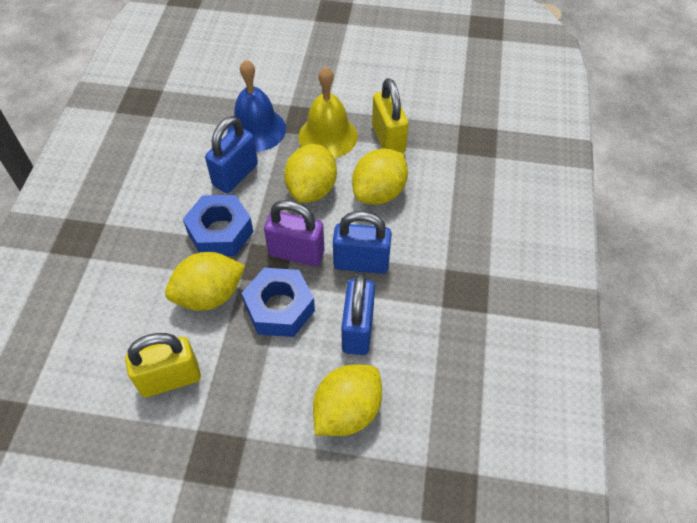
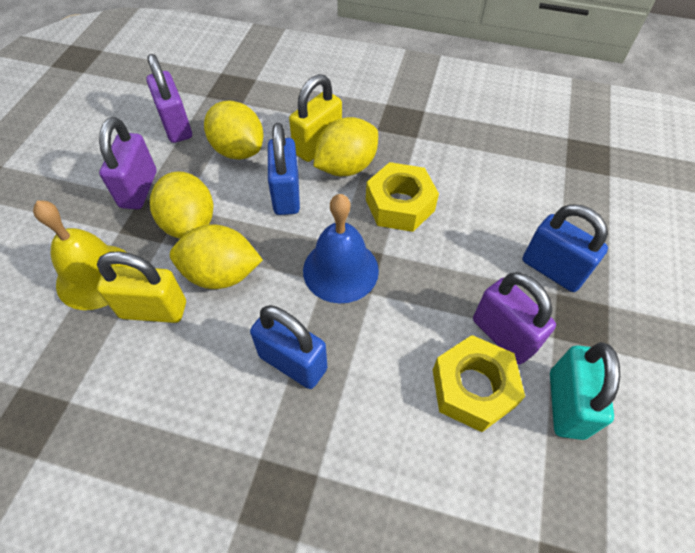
blue nut: 2 -> 0
purple padlock: 1 -> 3
turquoise padlock: 0 -> 1
yellow nut: 0 -> 2

